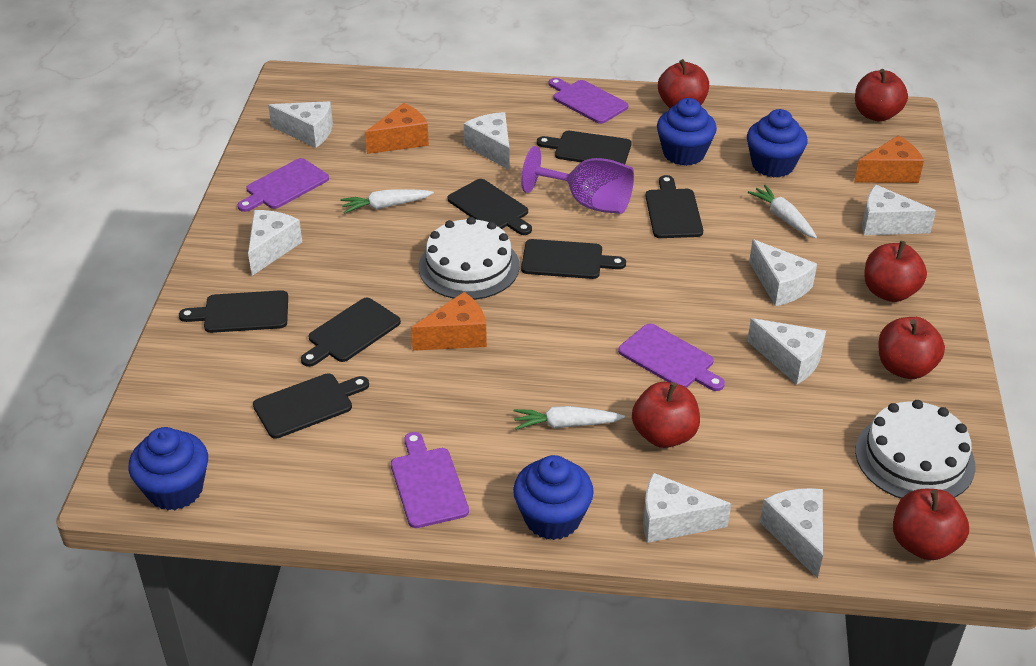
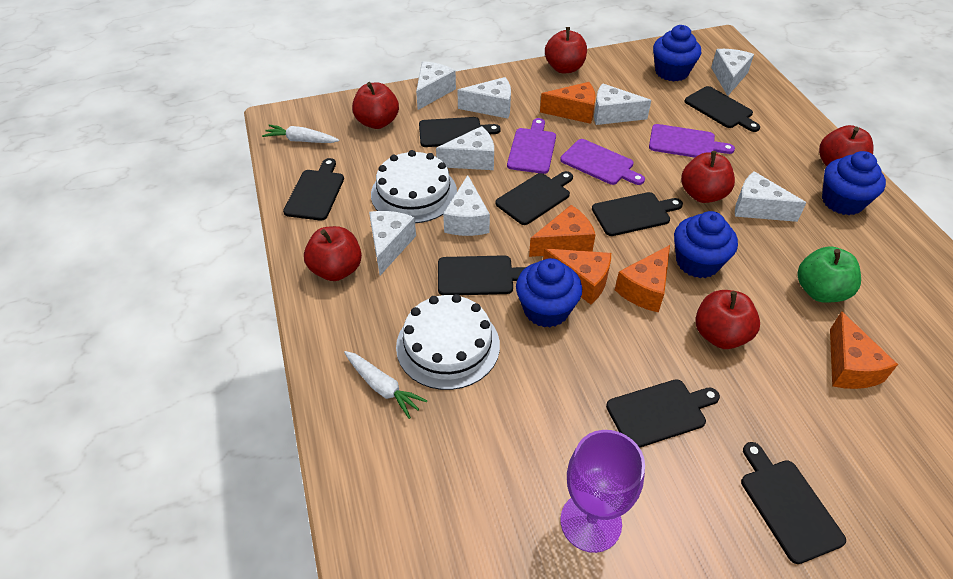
black cutting board: 7 -> 8
green apple: 0 -> 1
orange cheese: 3 -> 5
purple cutting board: 4 -> 3
white carrot: 3 -> 2

